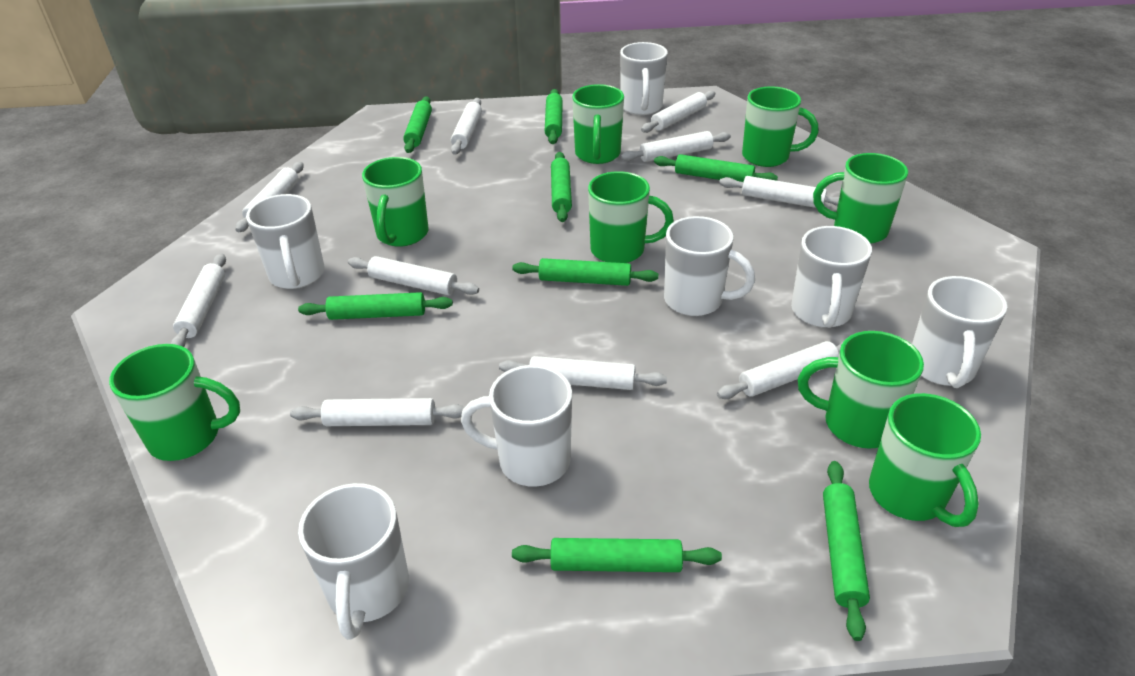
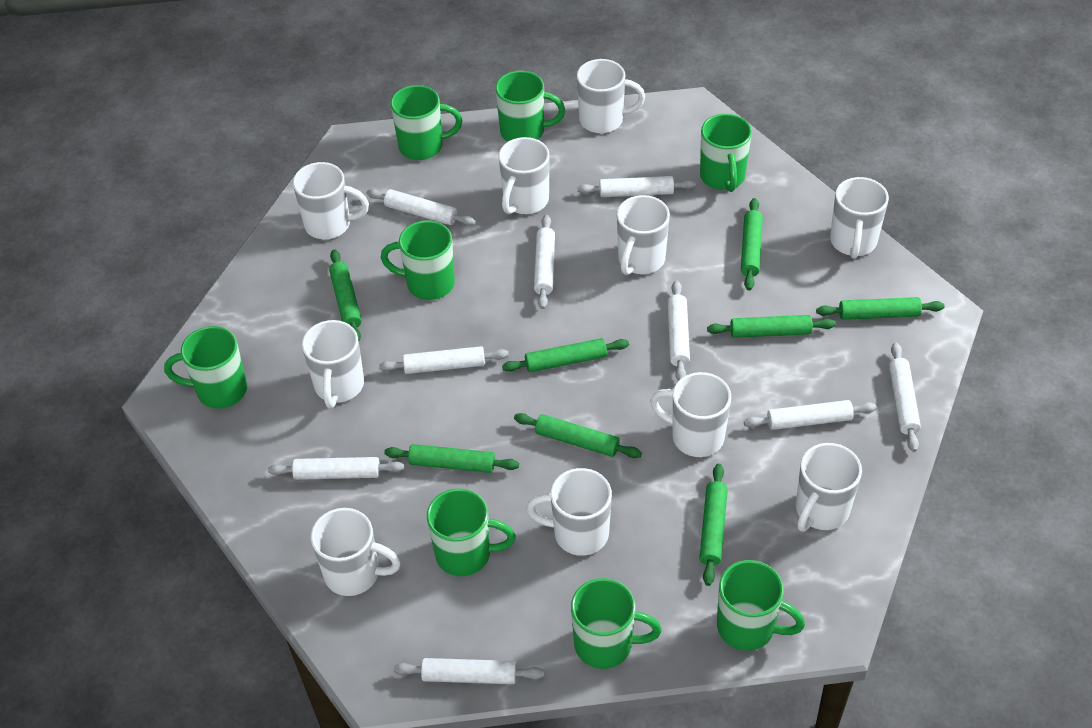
white mug: 7 -> 10
white rolling pin: 10 -> 9

